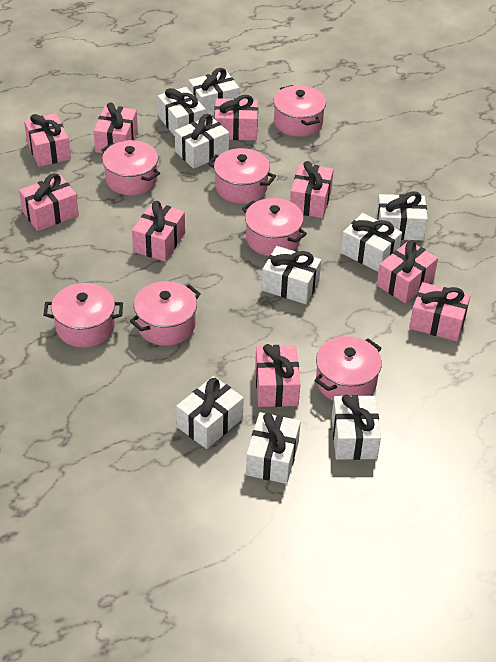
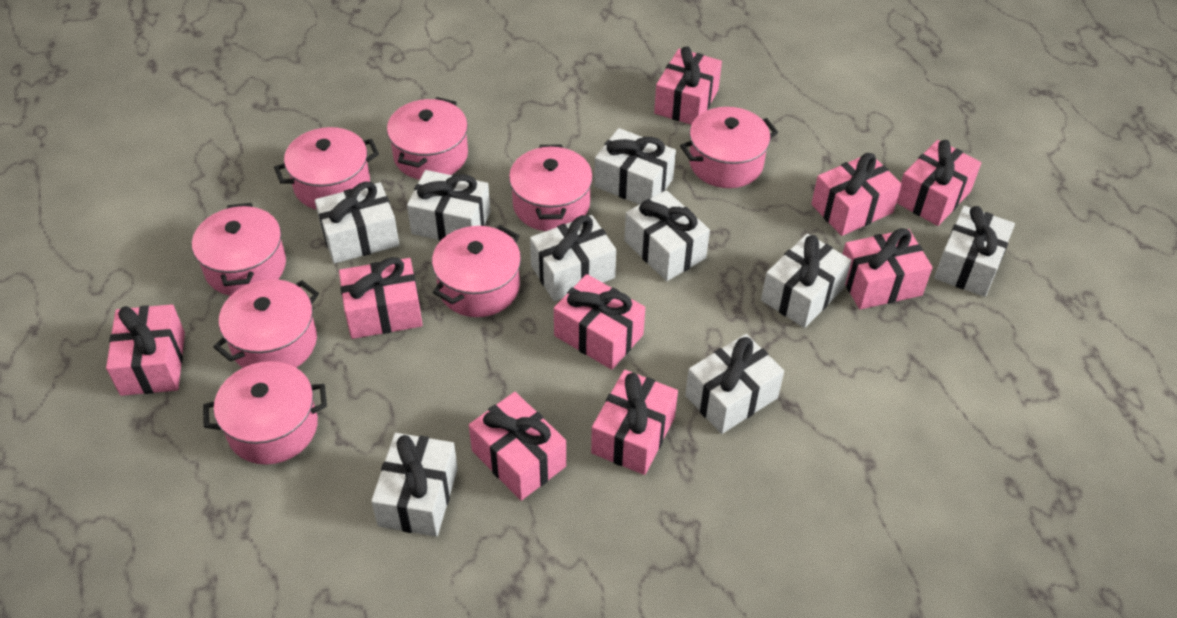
pink pot: 7 -> 8

